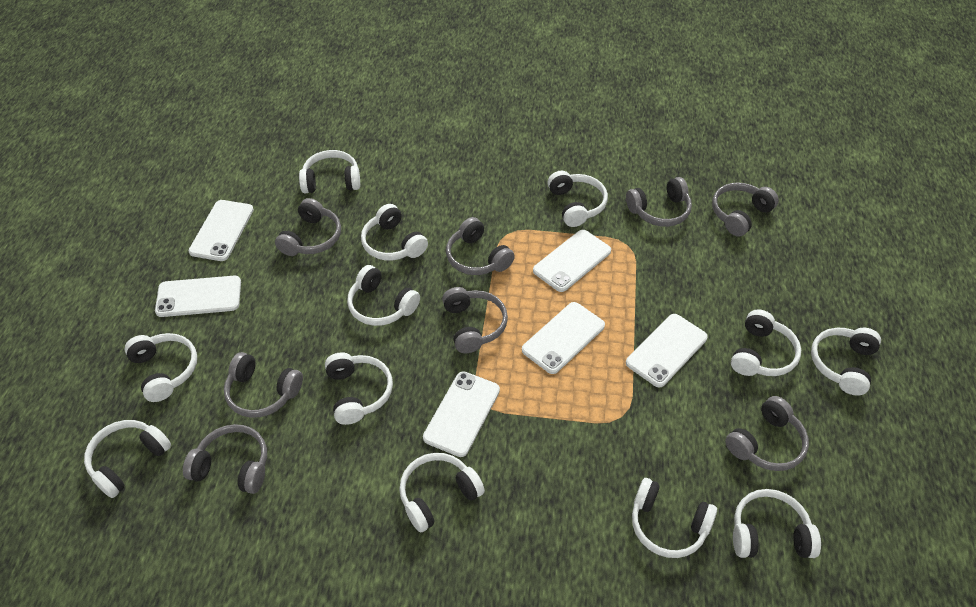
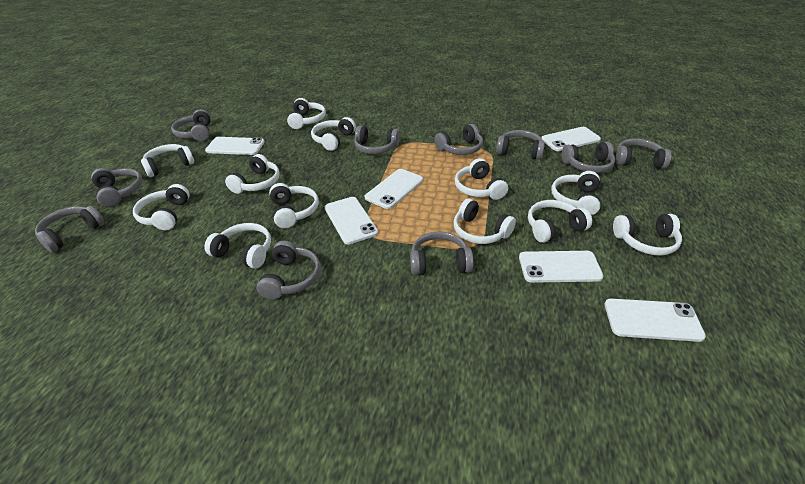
grey headphones: 8 -> 10

